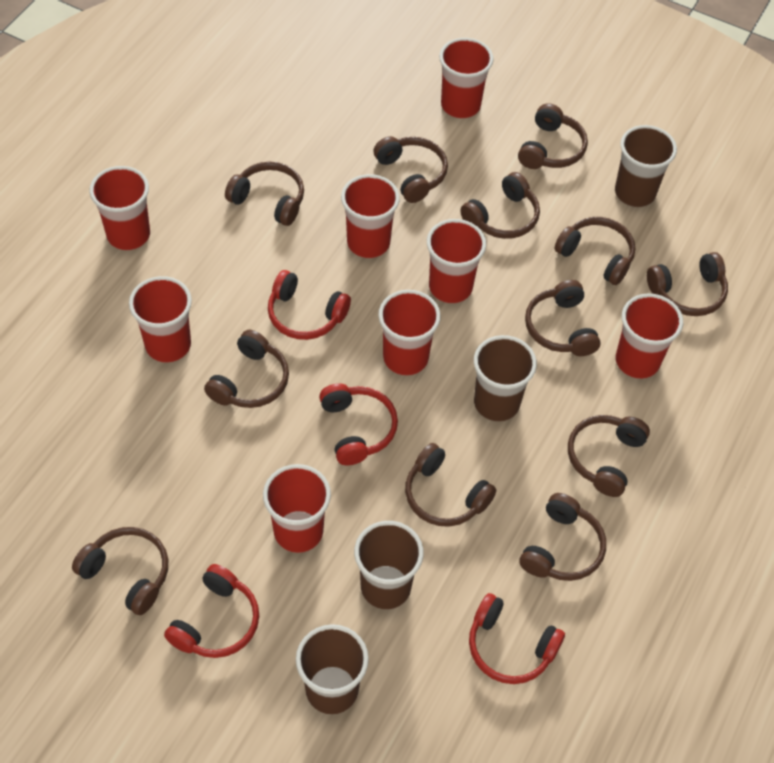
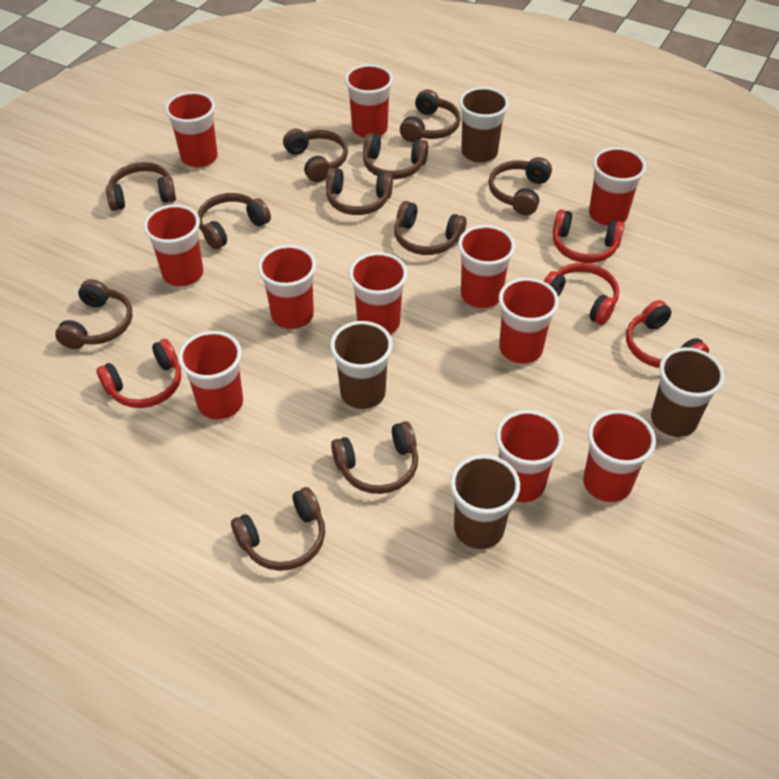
brown headphones: 12 -> 11
red cup: 8 -> 11

